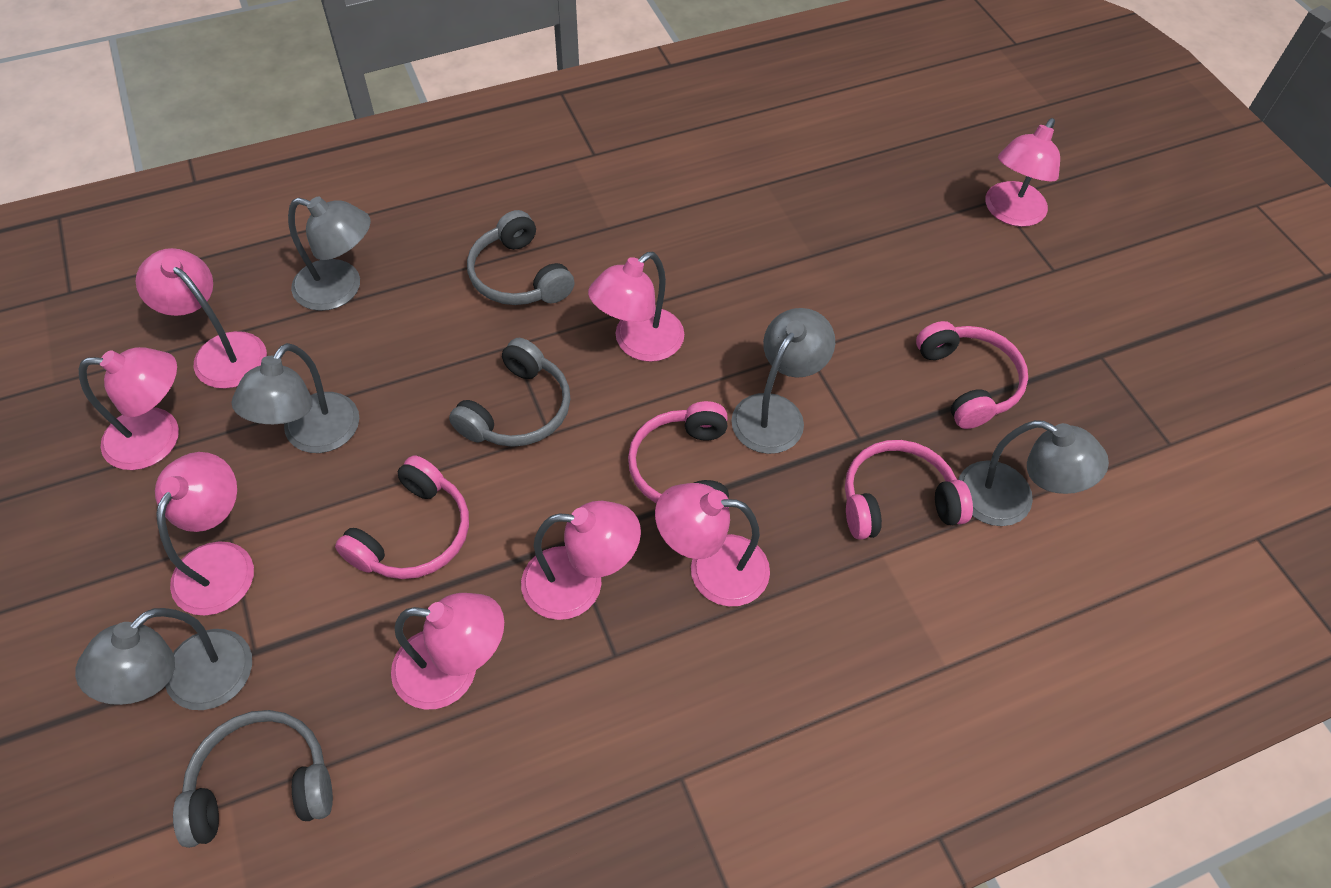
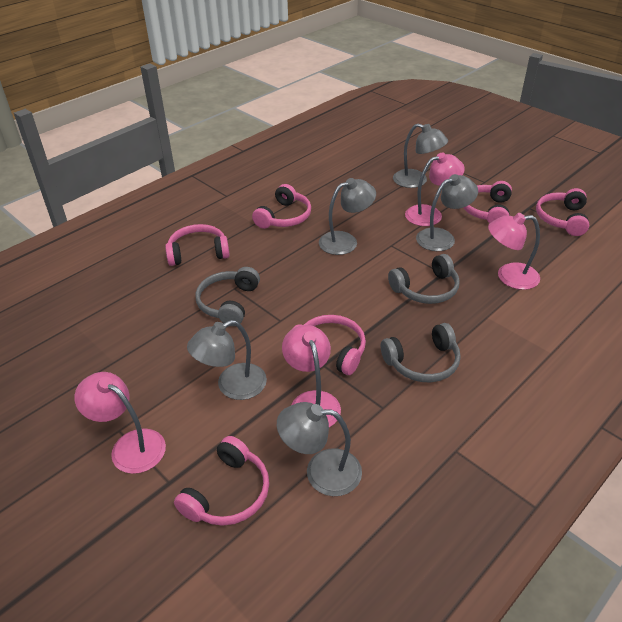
pink headphones: 4 -> 6
pink lamp: 8 -> 4

